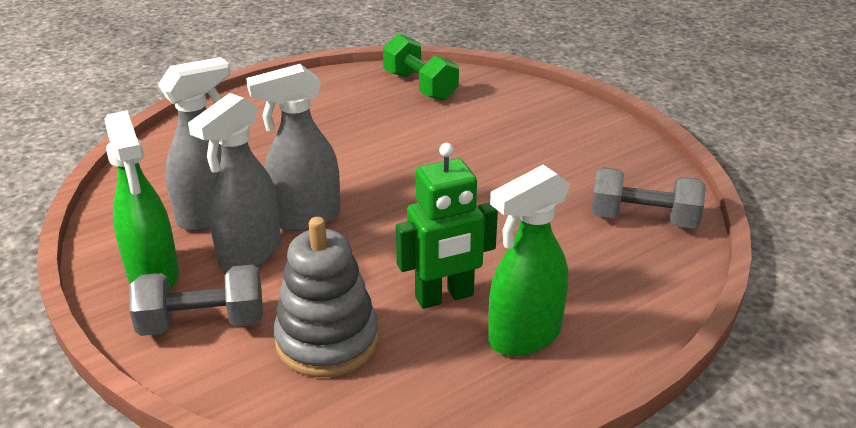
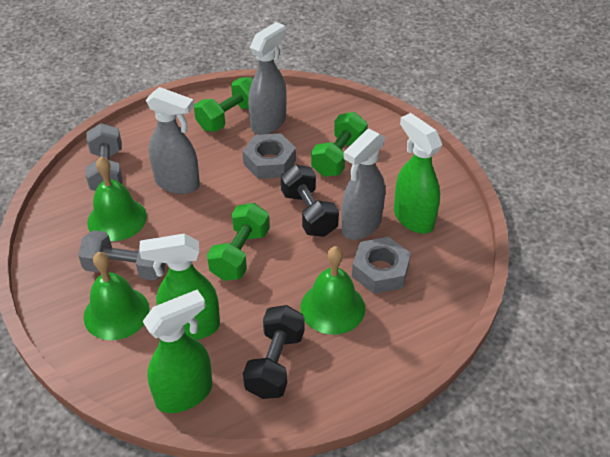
black dumbbell: 0 -> 2
green bell: 0 -> 3
green dumbbell: 1 -> 3
green robot: 1 -> 0
green spray bottle: 2 -> 3
grey nut: 0 -> 2
grey stacking toy: 1 -> 0

